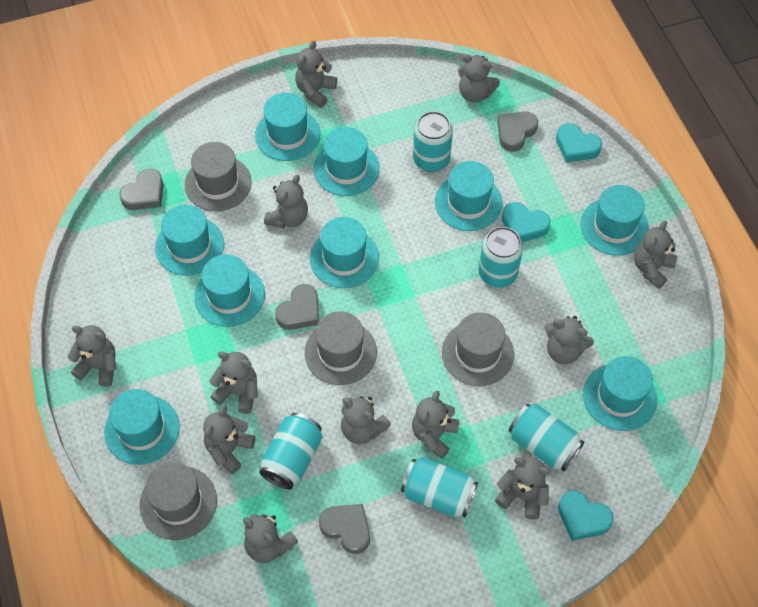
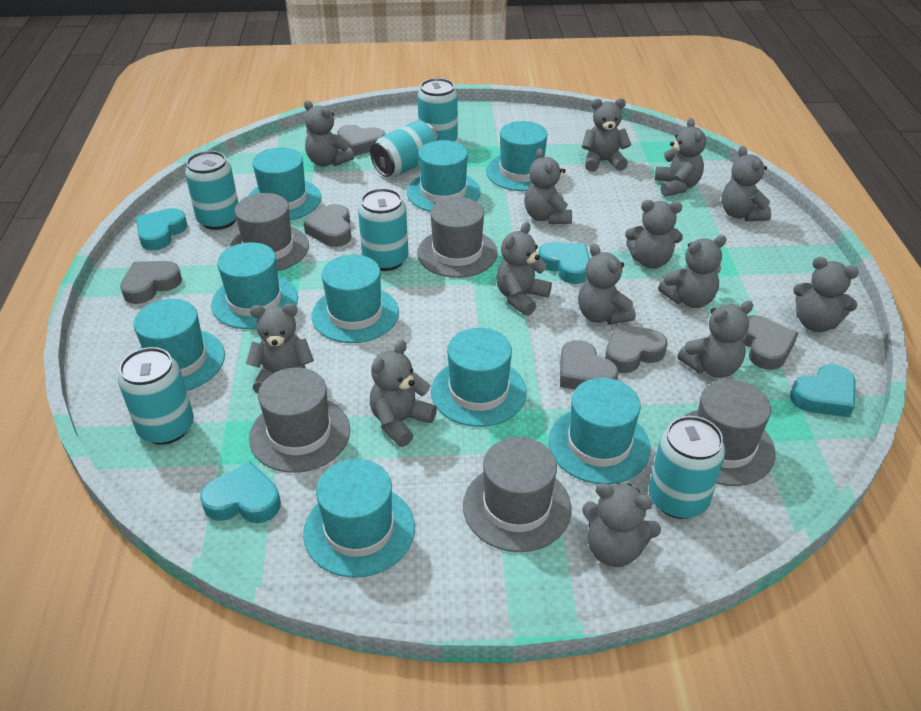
grey hat: 4 -> 5
grey heart: 4 -> 6
grey teddy bear: 12 -> 14
turquoise can: 5 -> 6
turquoise heart: 3 -> 4

